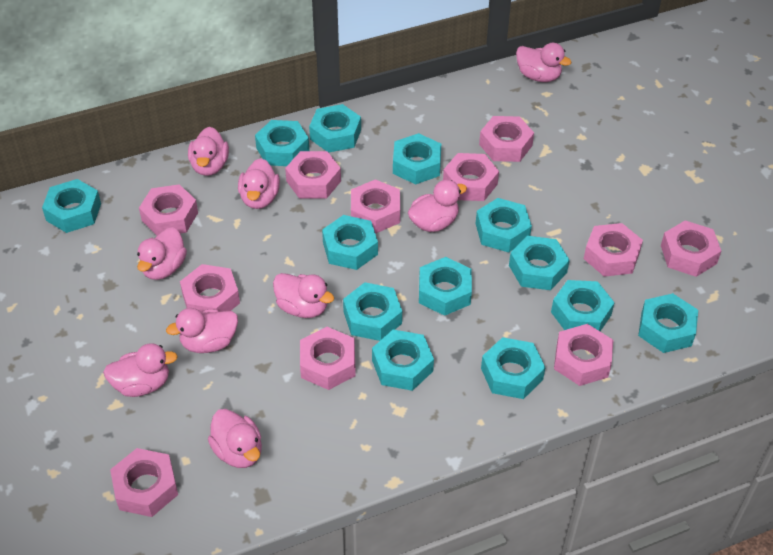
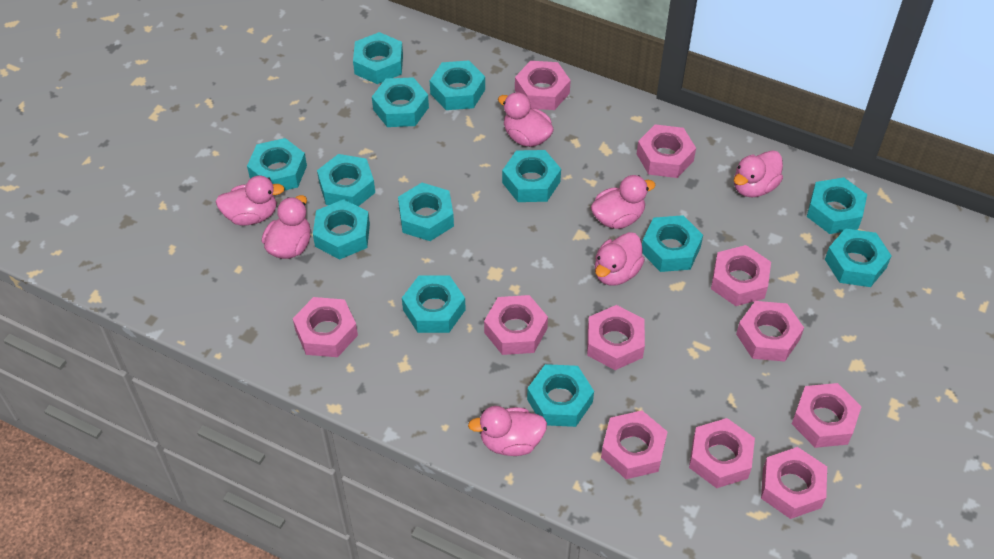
pink duck: 9 -> 7

